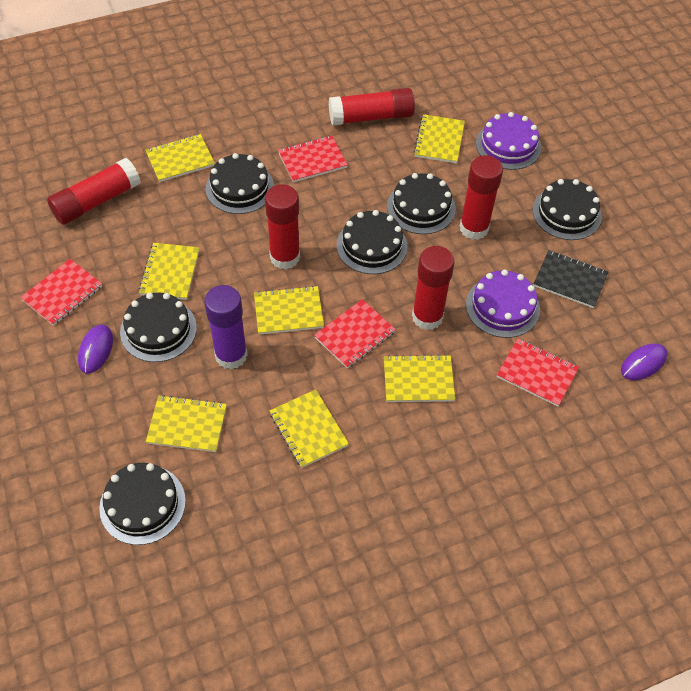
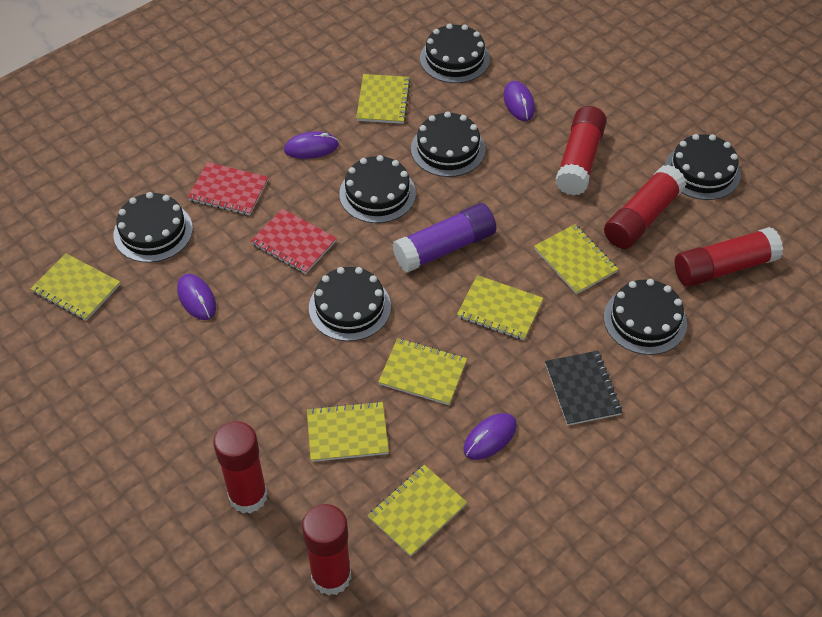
black cake: 6 -> 7
purple cake: 2 -> 0
purple mouse: 2 -> 4
red notebook: 4 -> 2

